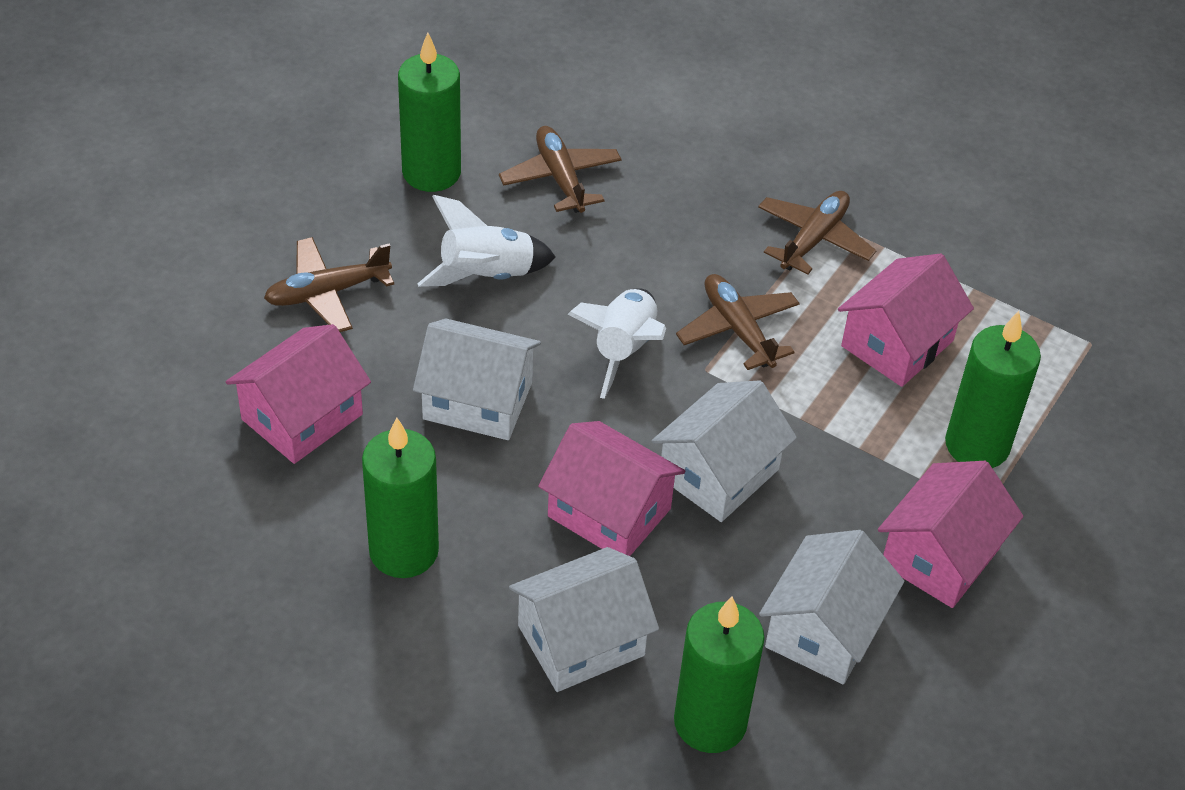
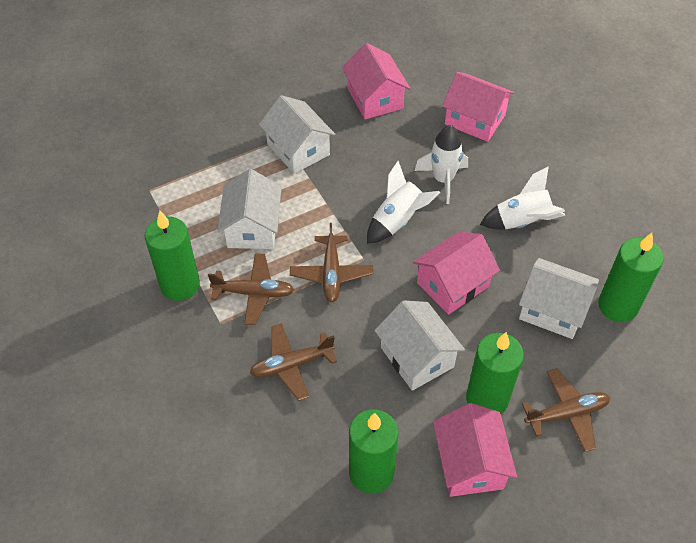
white rocket: 2 -> 3

